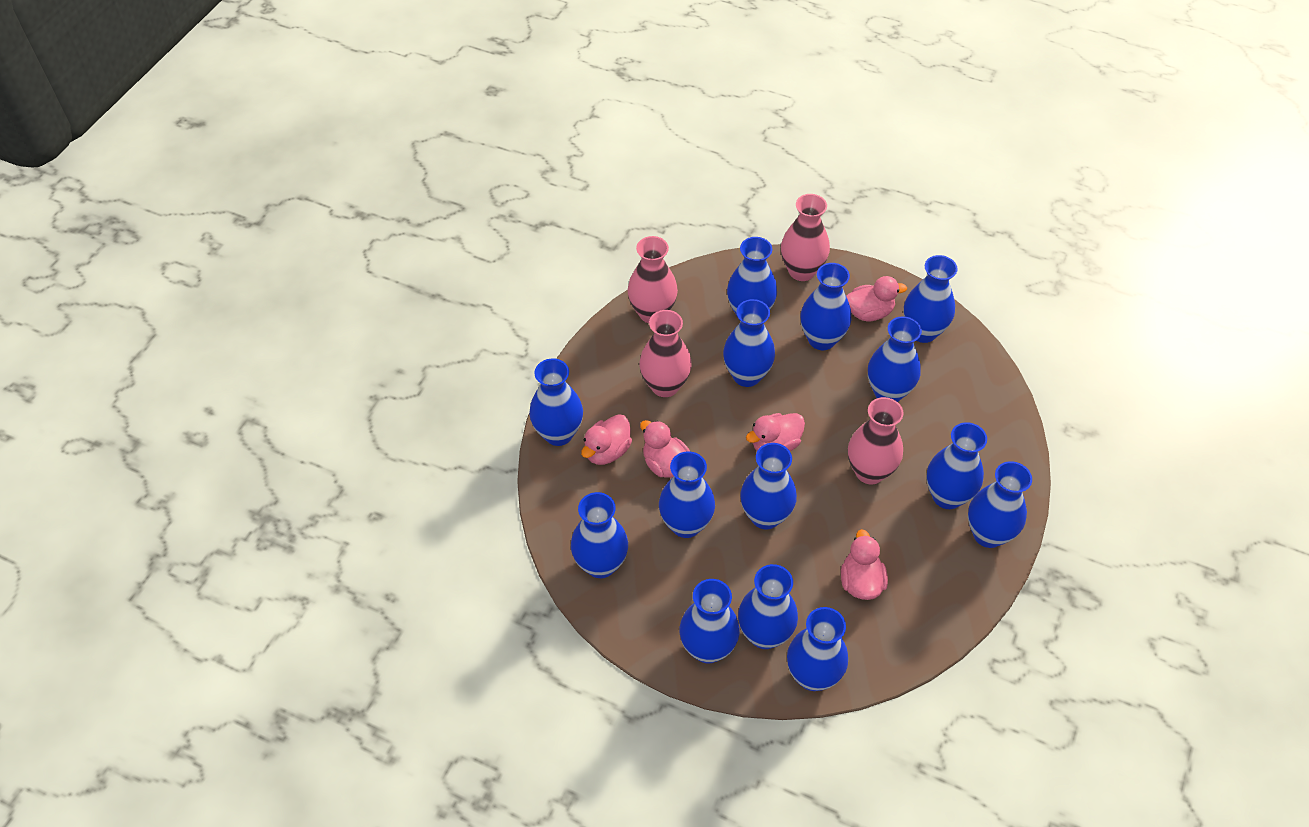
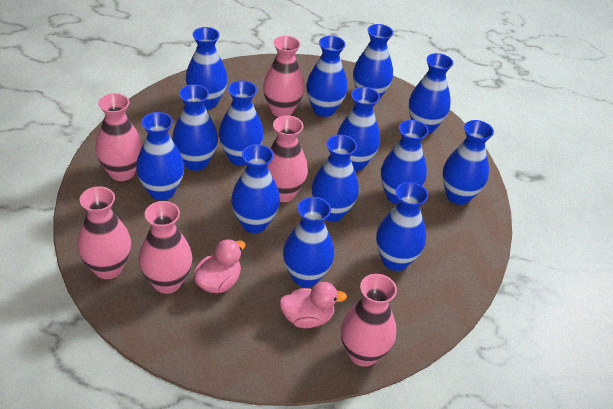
pink duck: 5 -> 2
pink vase: 4 -> 6

